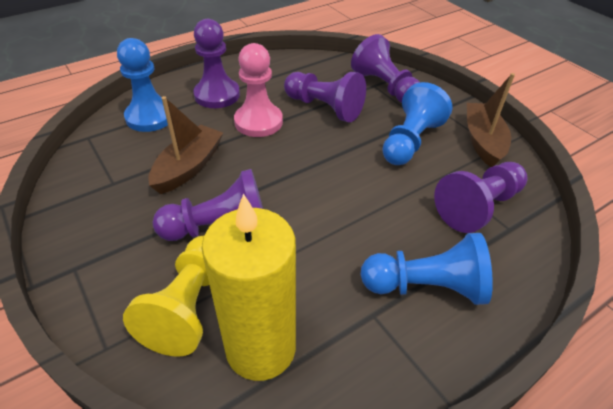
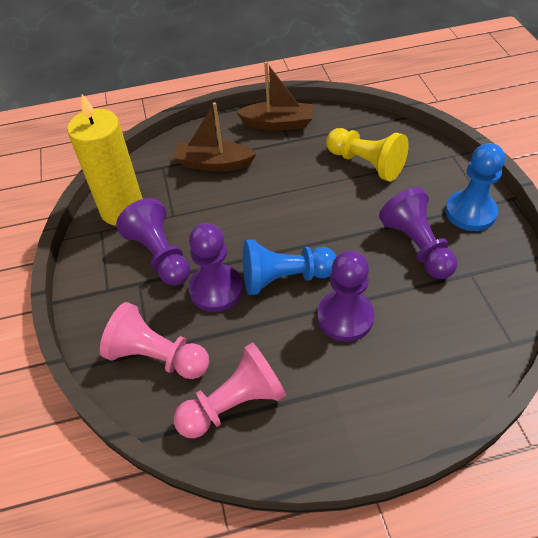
blue pawn: 3 -> 2
pink pawn: 1 -> 2
purple pawn: 5 -> 4

